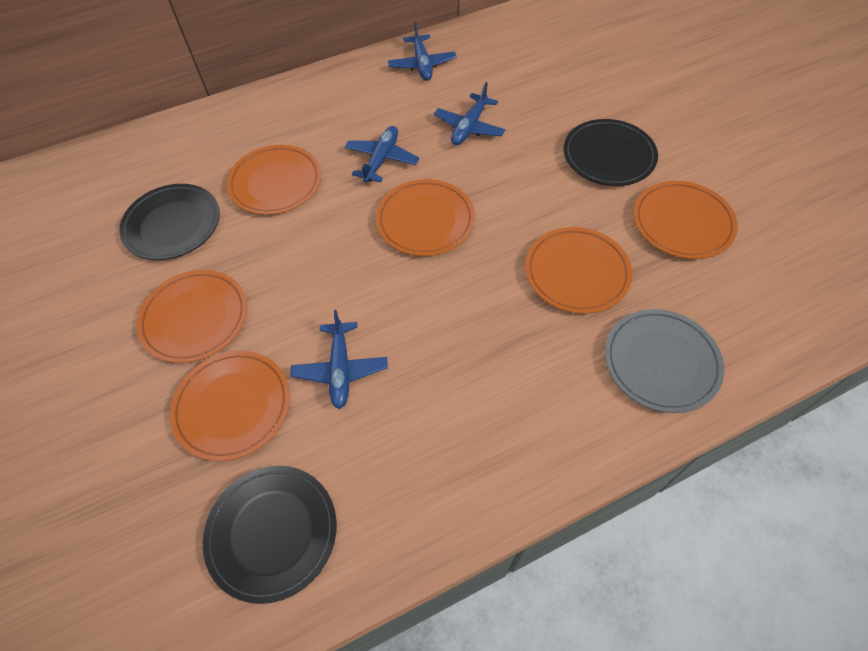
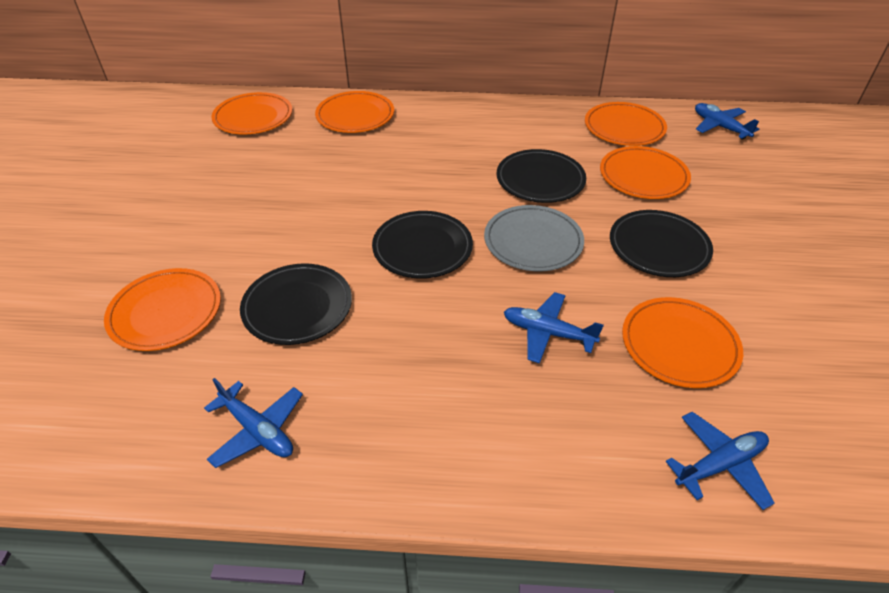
black plate: 3 -> 4

